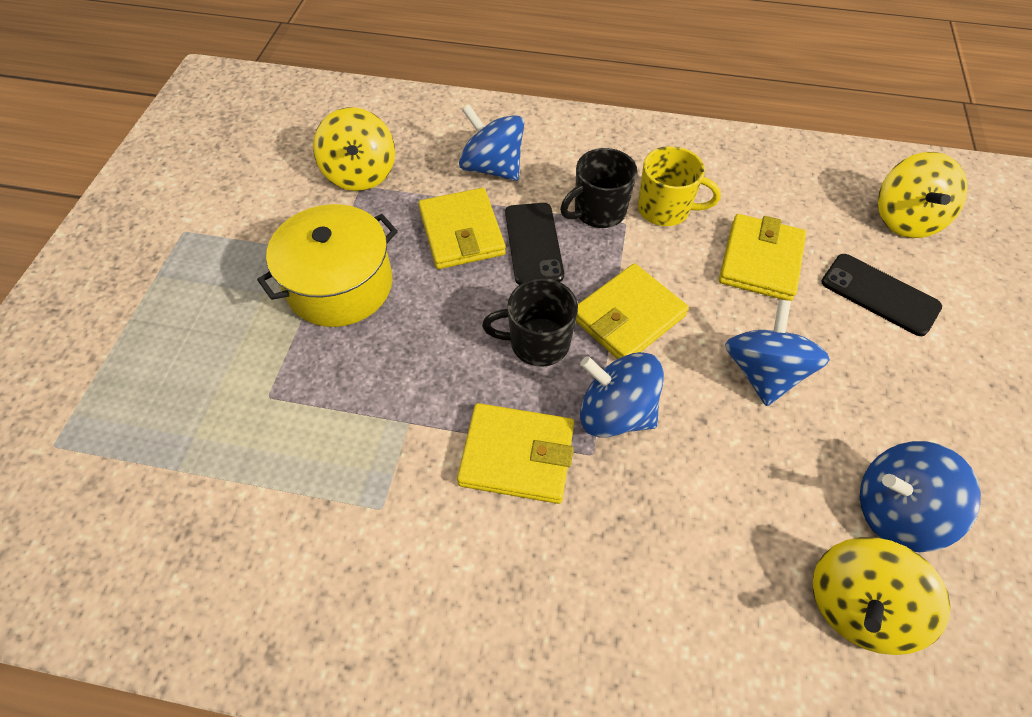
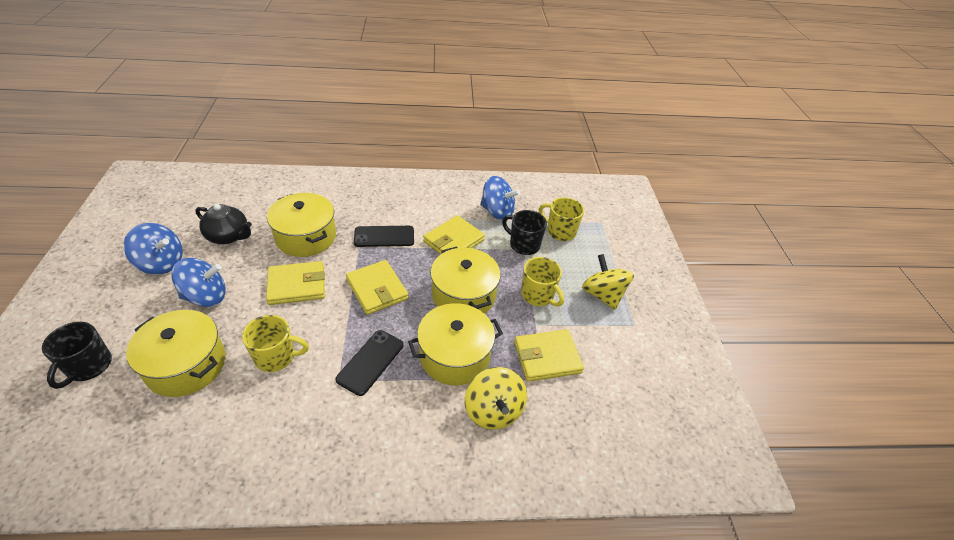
black teapot: 0 -> 1
blue spinning top: 4 -> 3
yellow mug: 1 -> 3
yellow pot: 1 -> 4
yellow spinning top: 3 -> 2

